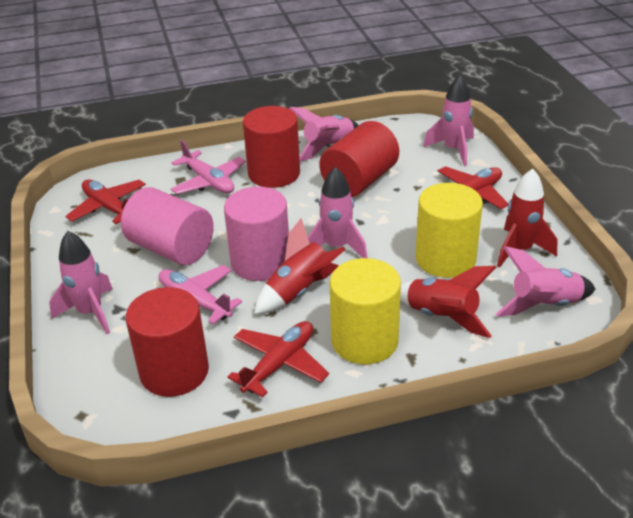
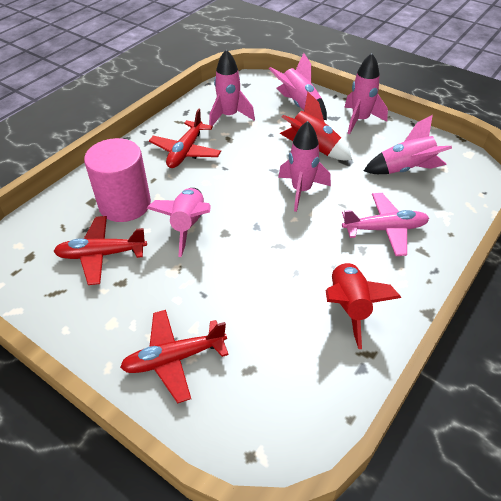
pink cylinder: 2 -> 1
pink plane: 2 -> 1
pink rocket: 5 -> 6
red cylinder: 3 -> 0
red rocket: 3 -> 2
yellow cylinder: 2 -> 0

